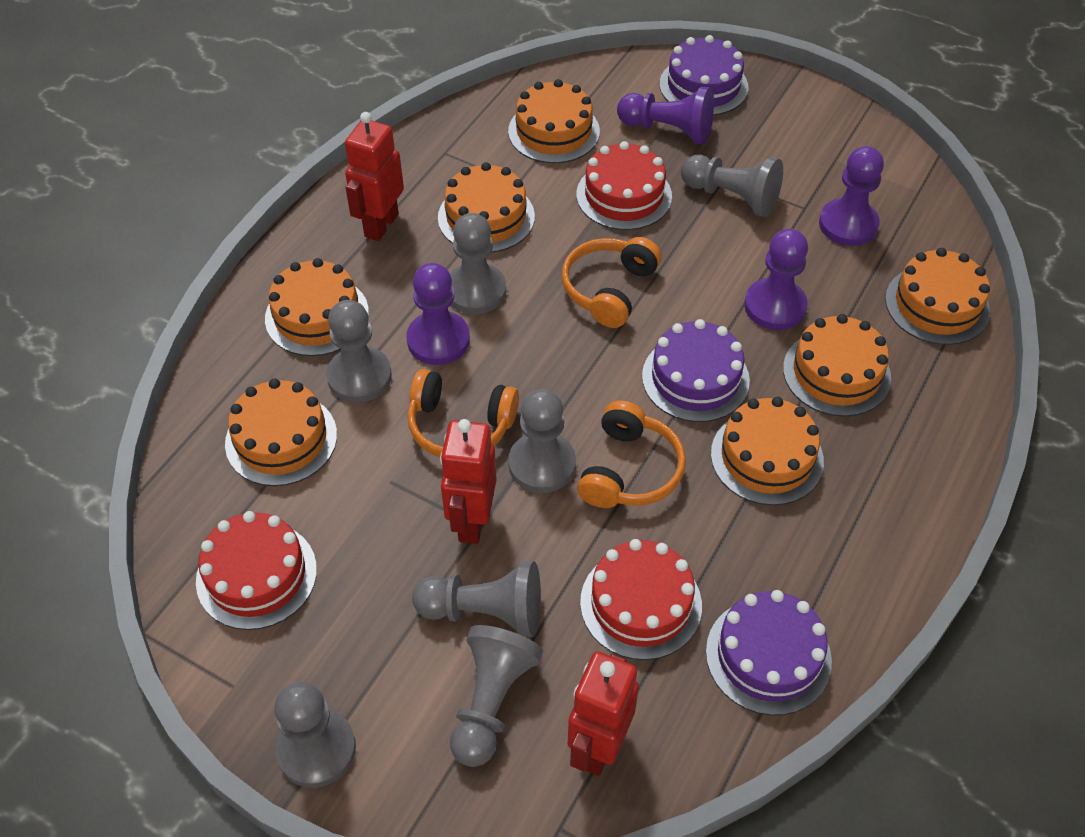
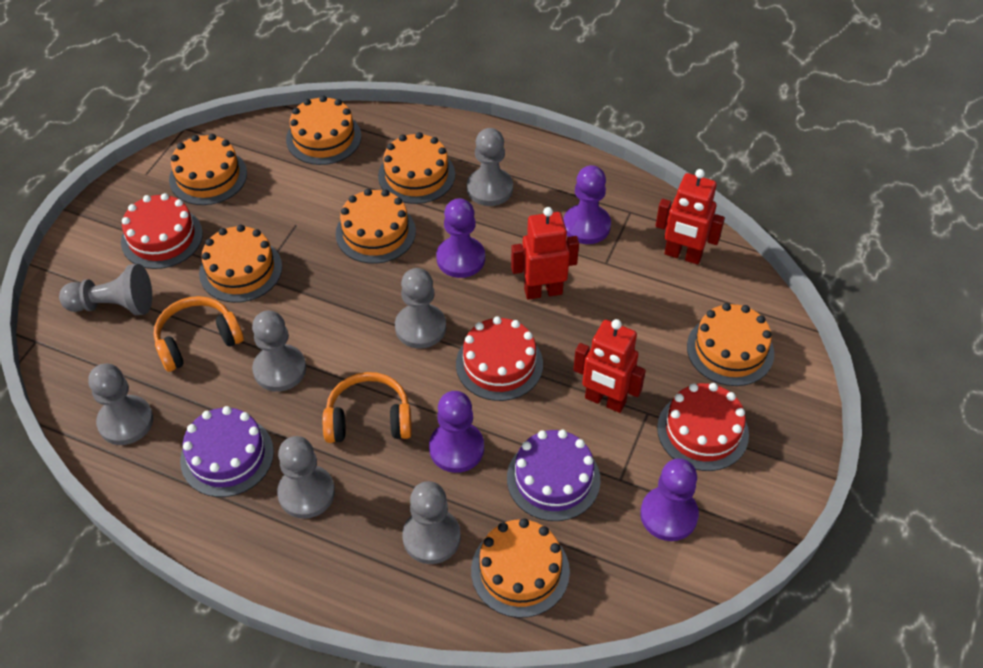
orange headphones: 3 -> 2
purple cake: 3 -> 2

